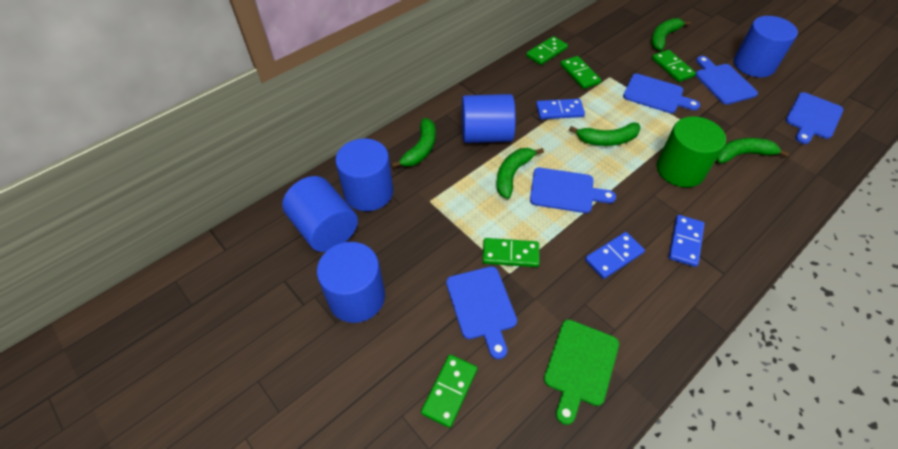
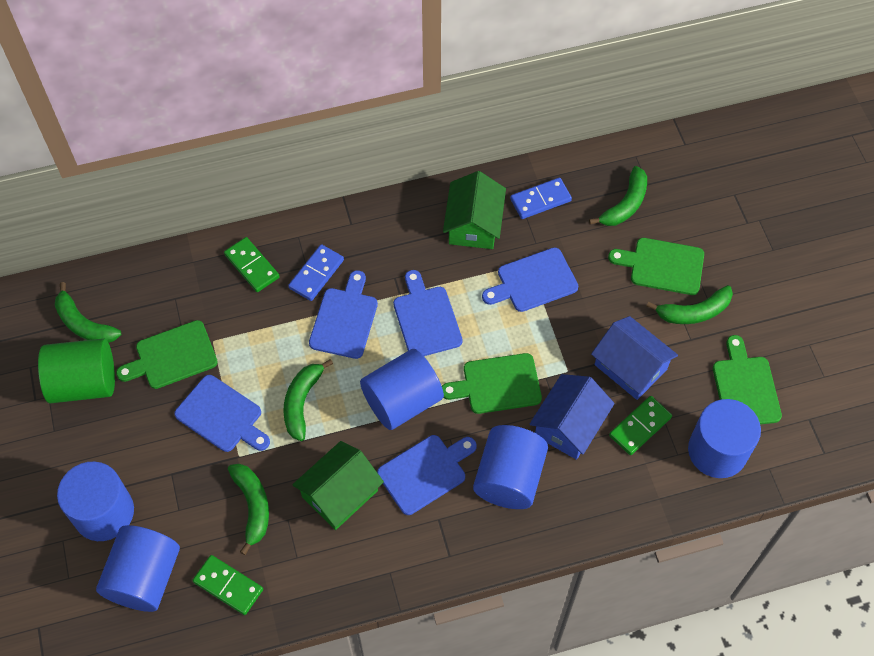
blue domino: 3 -> 2
blue house: 0 -> 2
green cutting board: 1 -> 4
green domino: 5 -> 3
green house: 0 -> 2

